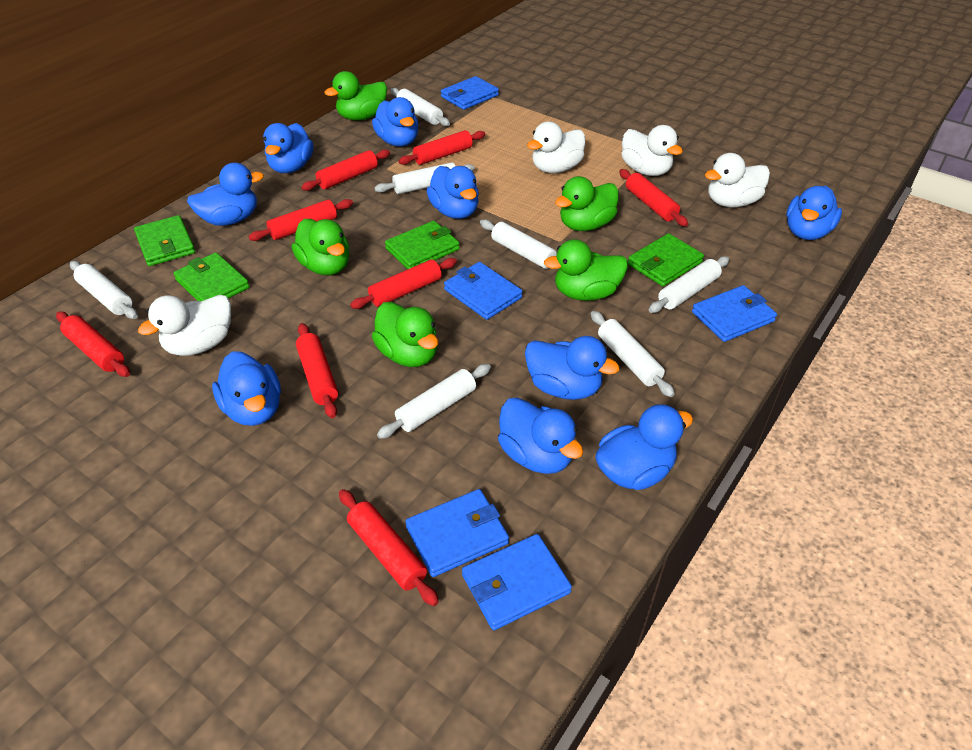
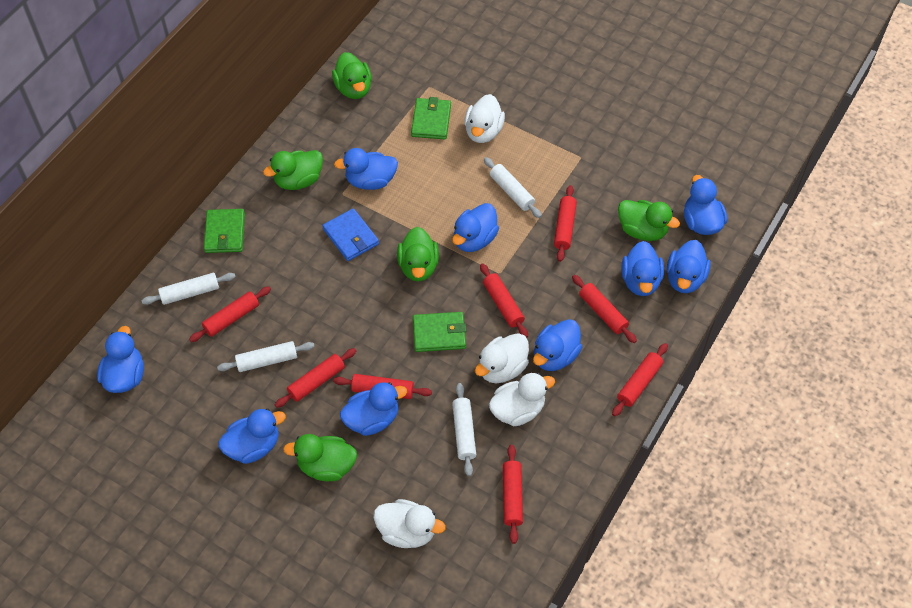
blue wallet: 5 -> 1
green wallet: 4 -> 3
white rolling pin: 7 -> 4

